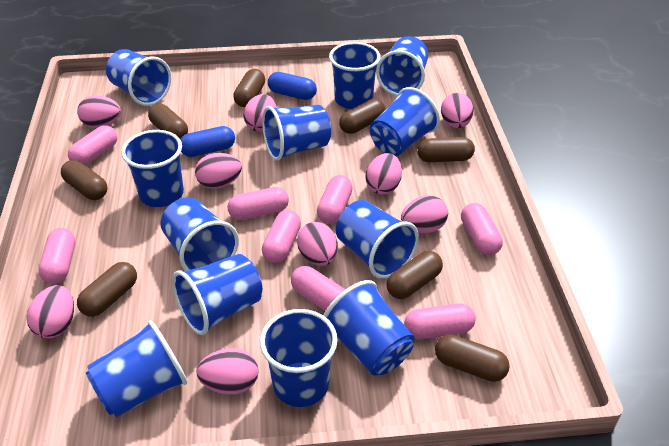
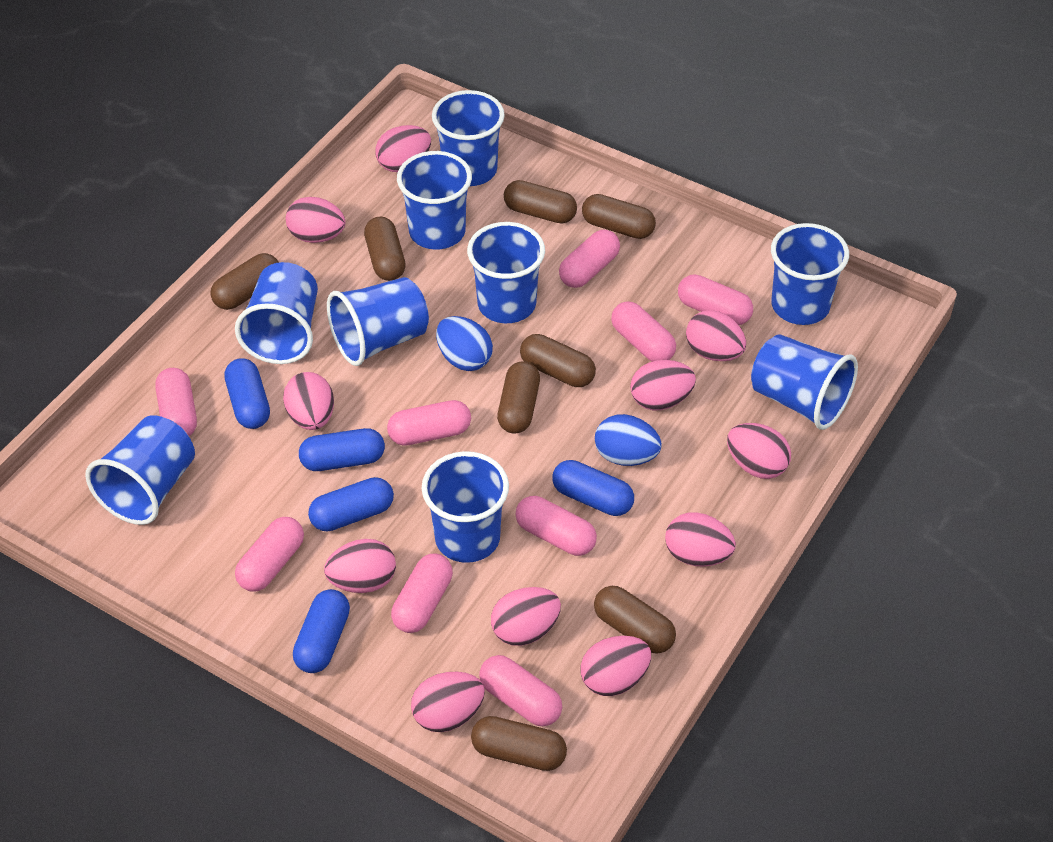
blue capsule: 2 -> 5
blue cup: 12 -> 9
blue egg: 0 -> 2
pink capsule: 8 -> 9
pink egg: 9 -> 11

